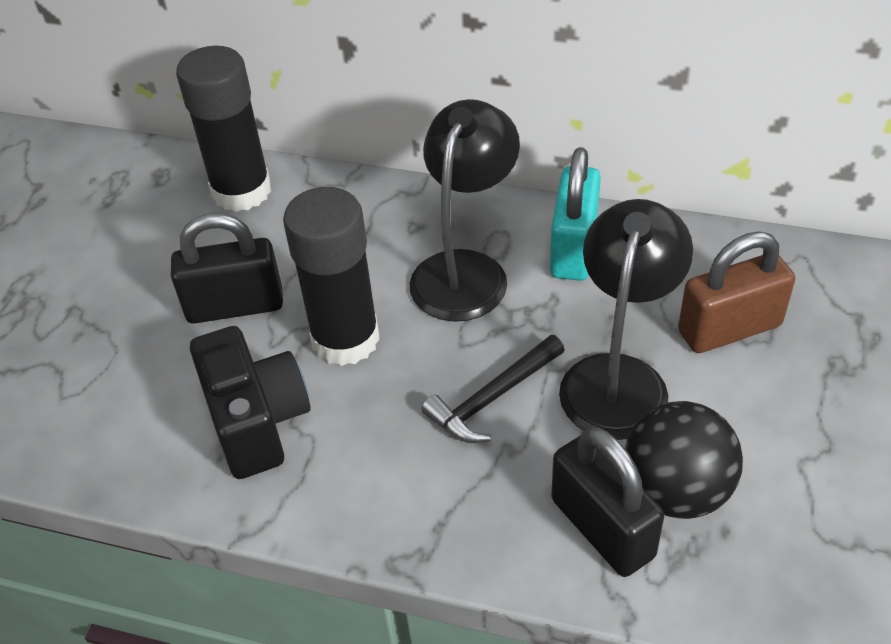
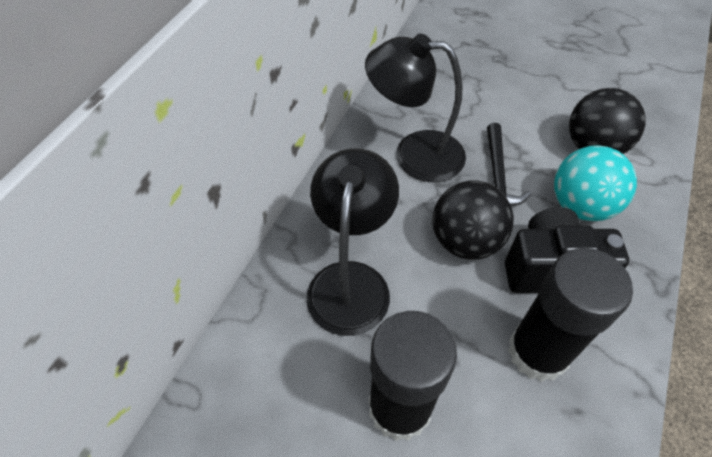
black ball: 1 -> 2
black padlock: 2 -> 0
brown padlock: 1 -> 0
turquoise ball: 0 -> 1
turquoise padlock: 1 -> 0

